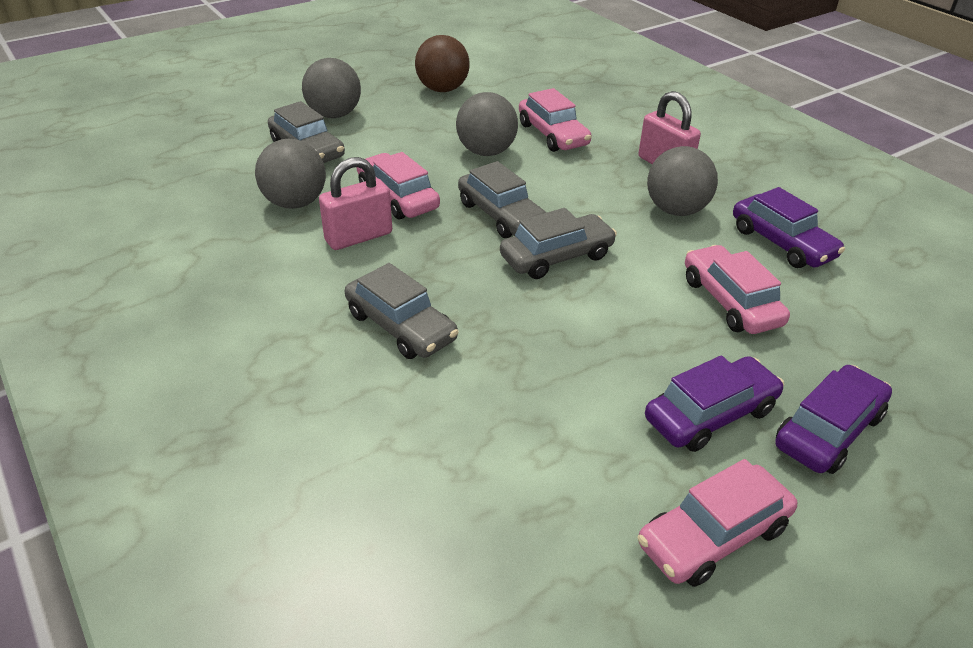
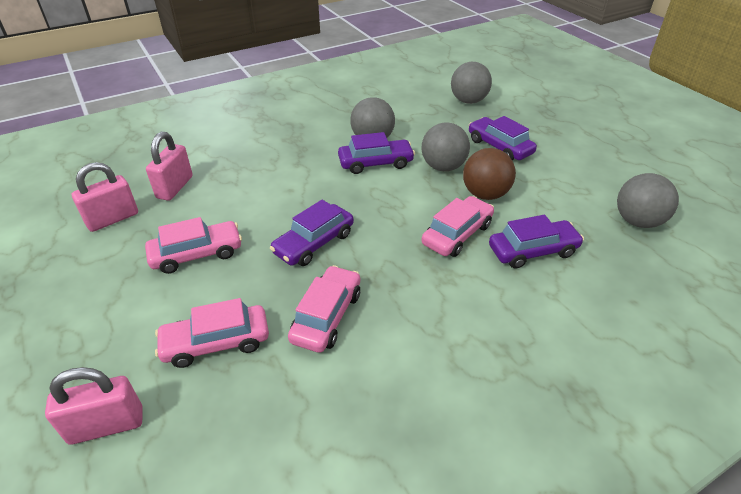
grey car: 4 -> 0
pink padlock: 2 -> 3
purple car: 3 -> 4

